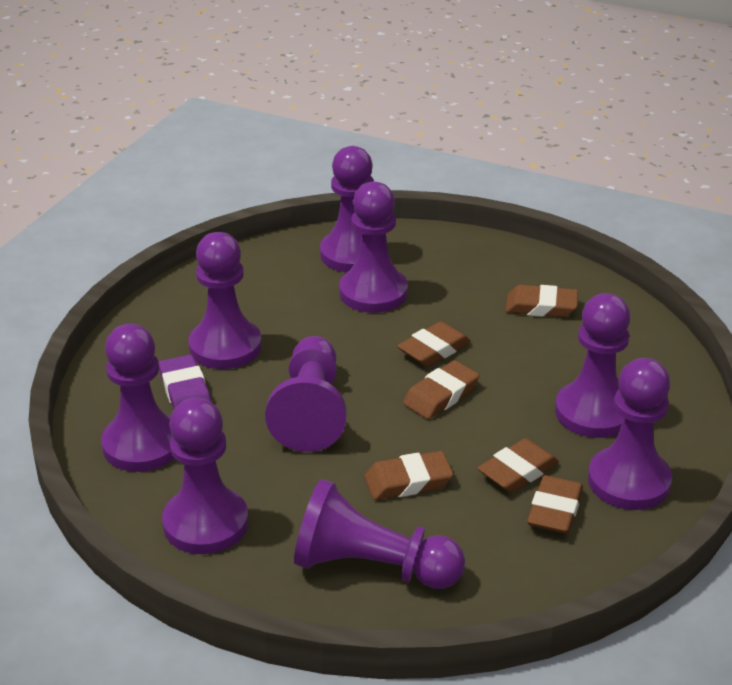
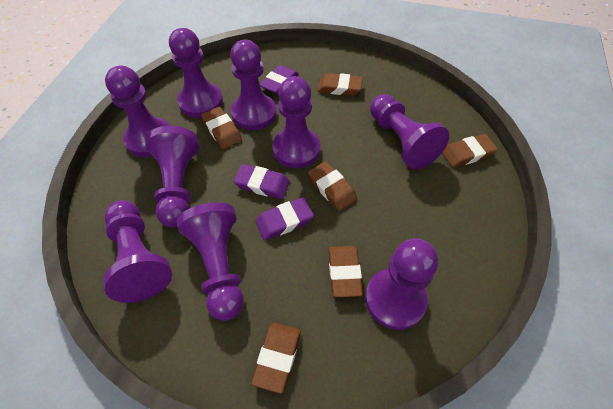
purple eraser: 1 -> 3

